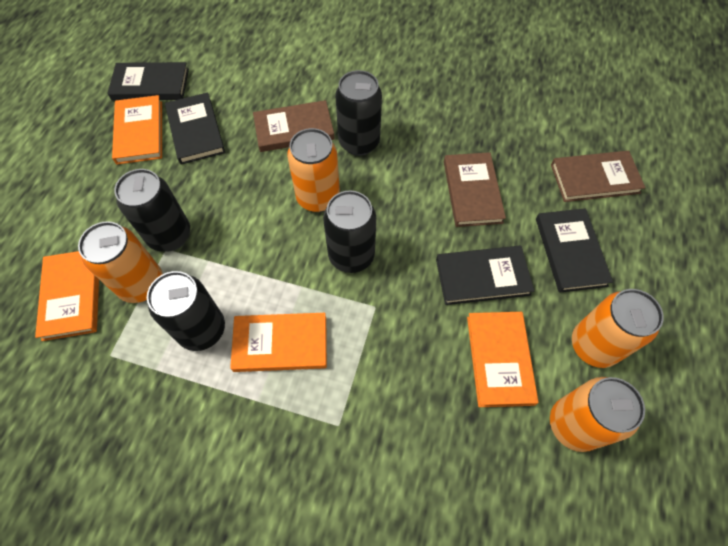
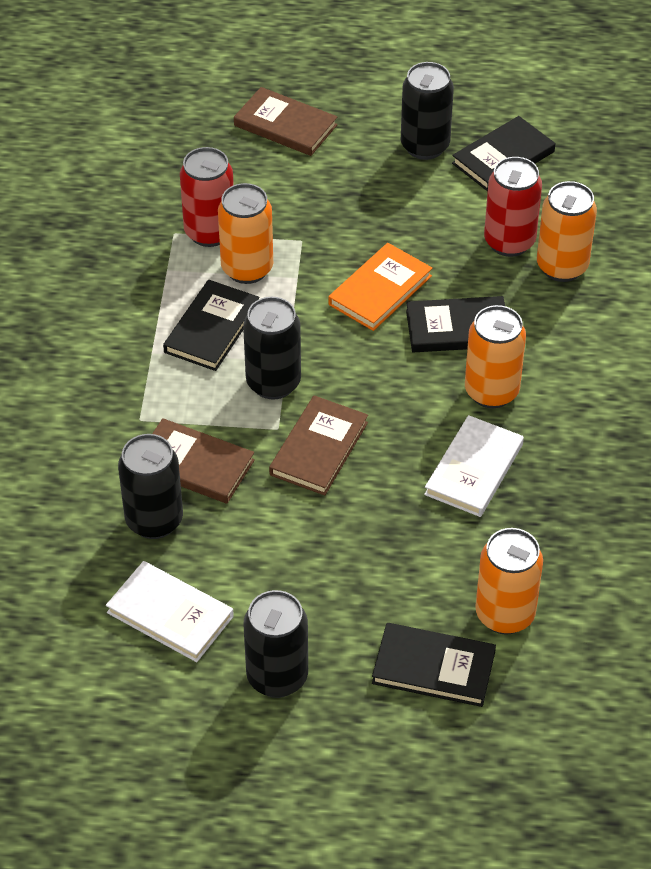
orange book: 4 -> 1
red can: 0 -> 2
white book: 0 -> 2

